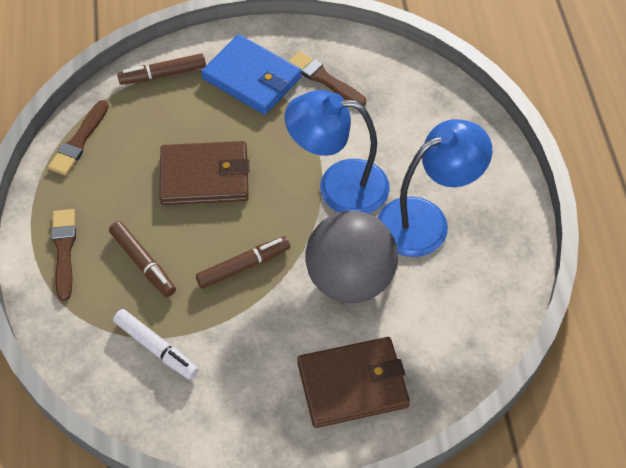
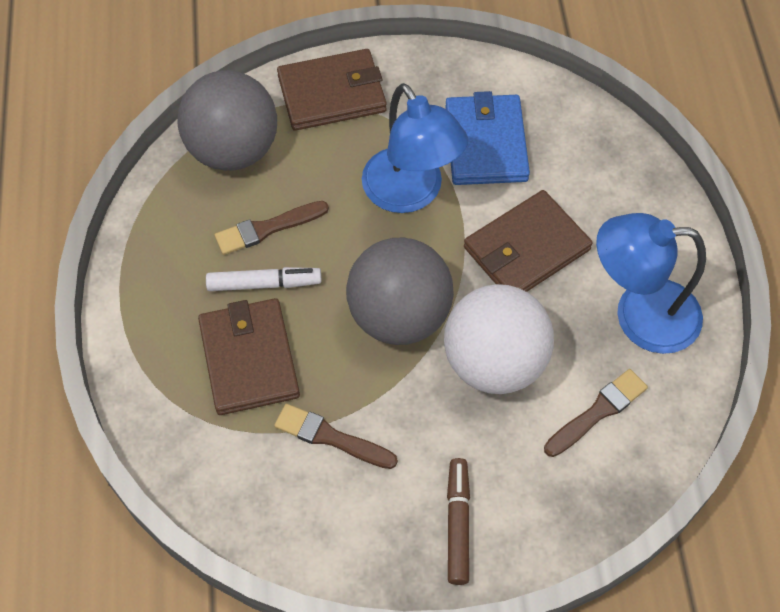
brown marker: 3 -> 1
brown wallet: 2 -> 3
grey ball: 1 -> 2
white ball: 0 -> 1

